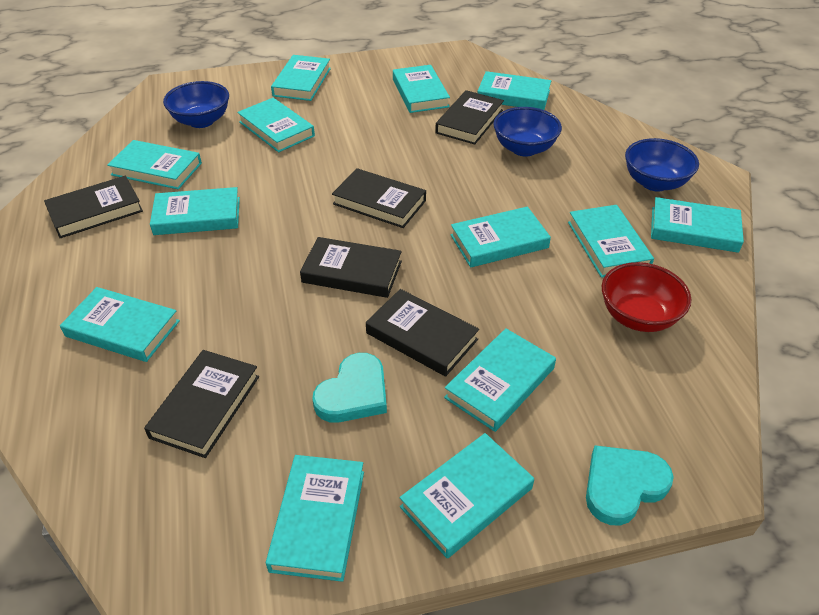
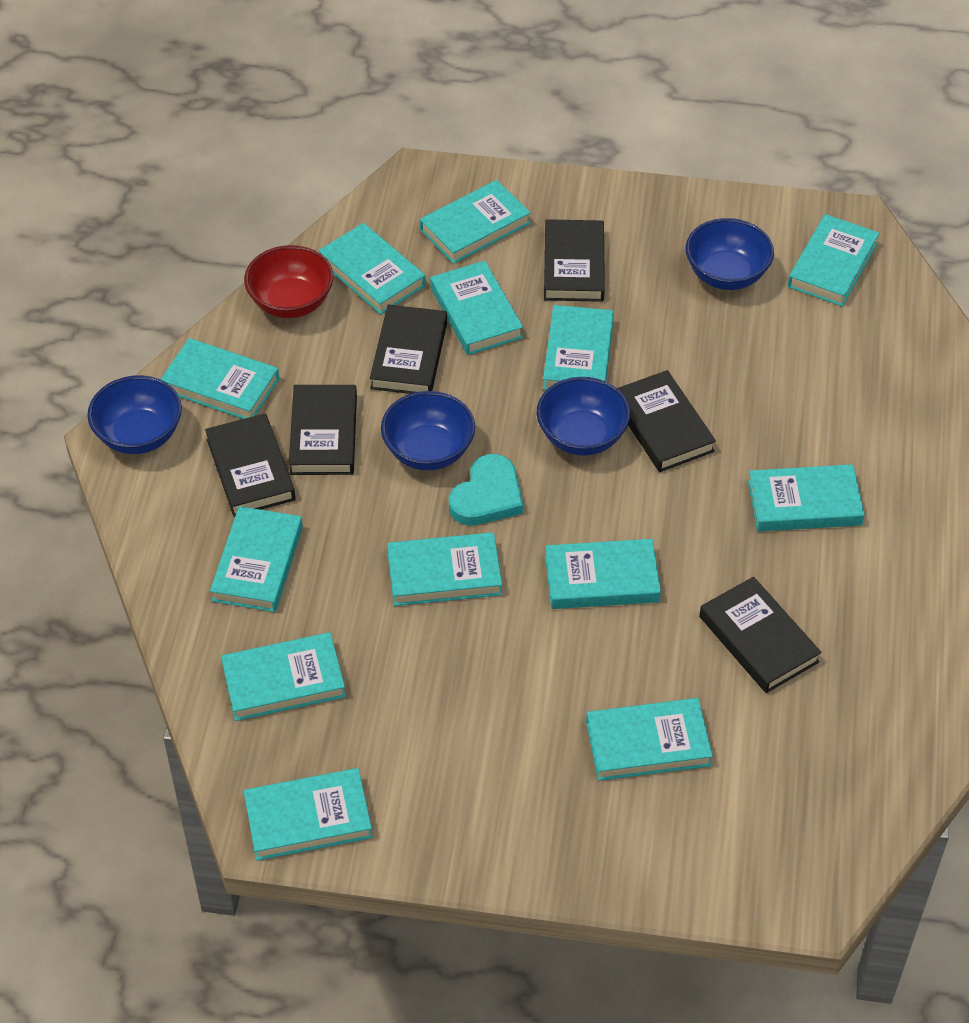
blue bowl: 3 -> 4
turquoise heart: 2 -> 1

